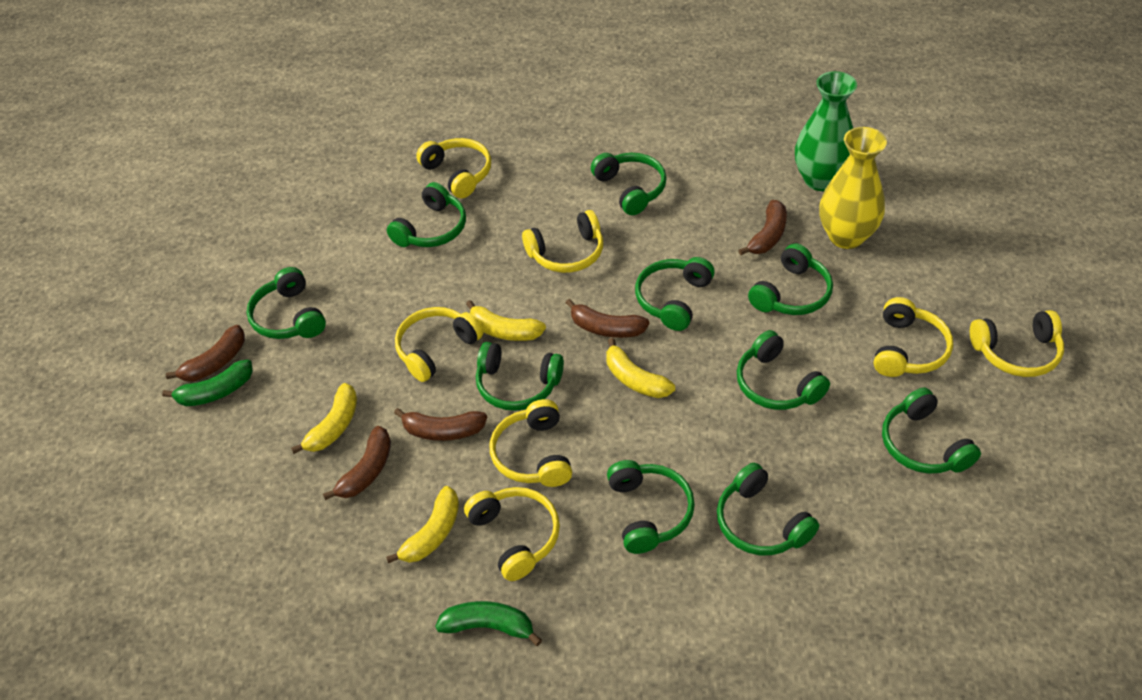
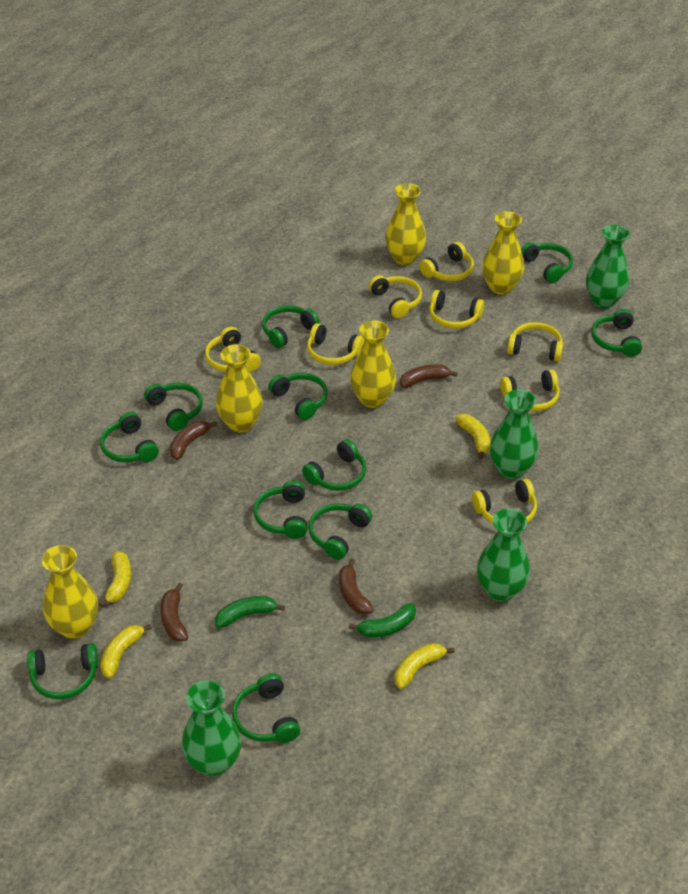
brown banana: 5 -> 4
green headphones: 10 -> 11
green vase: 1 -> 4
yellow headphones: 7 -> 8
yellow vase: 1 -> 5

